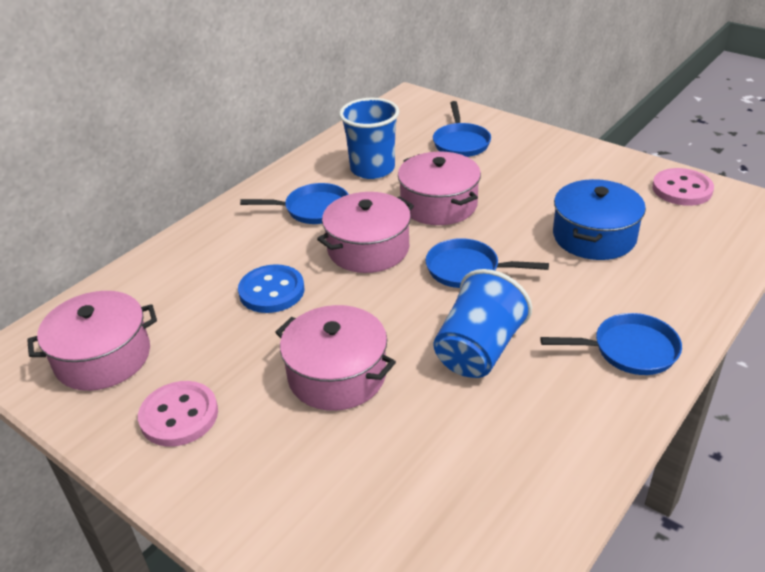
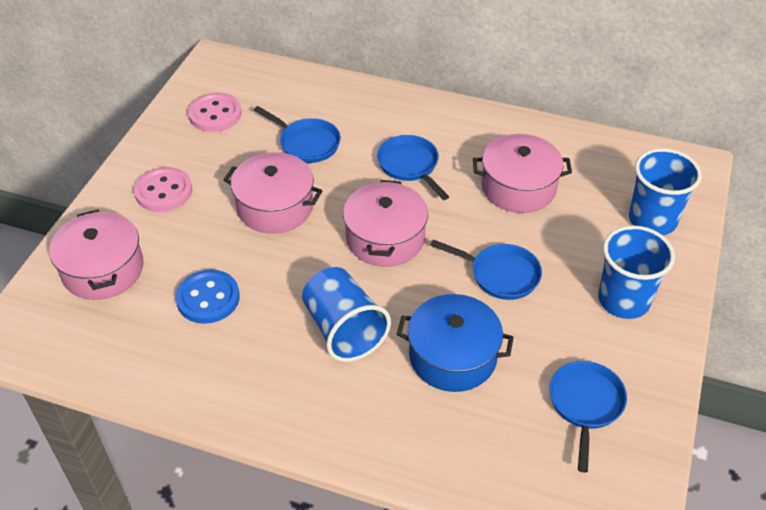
blue cup: 2 -> 3

